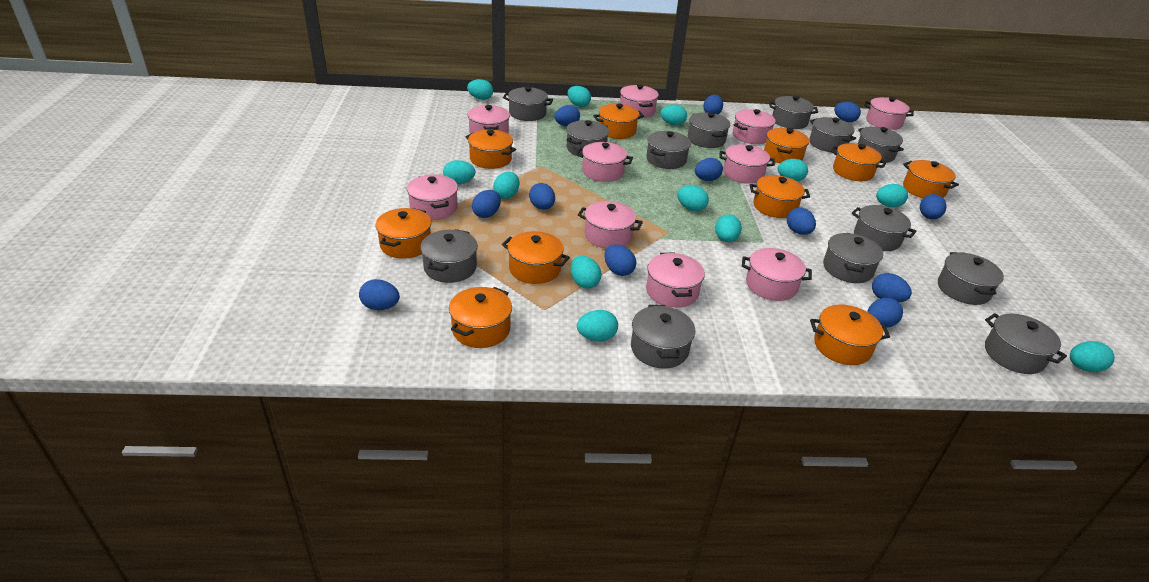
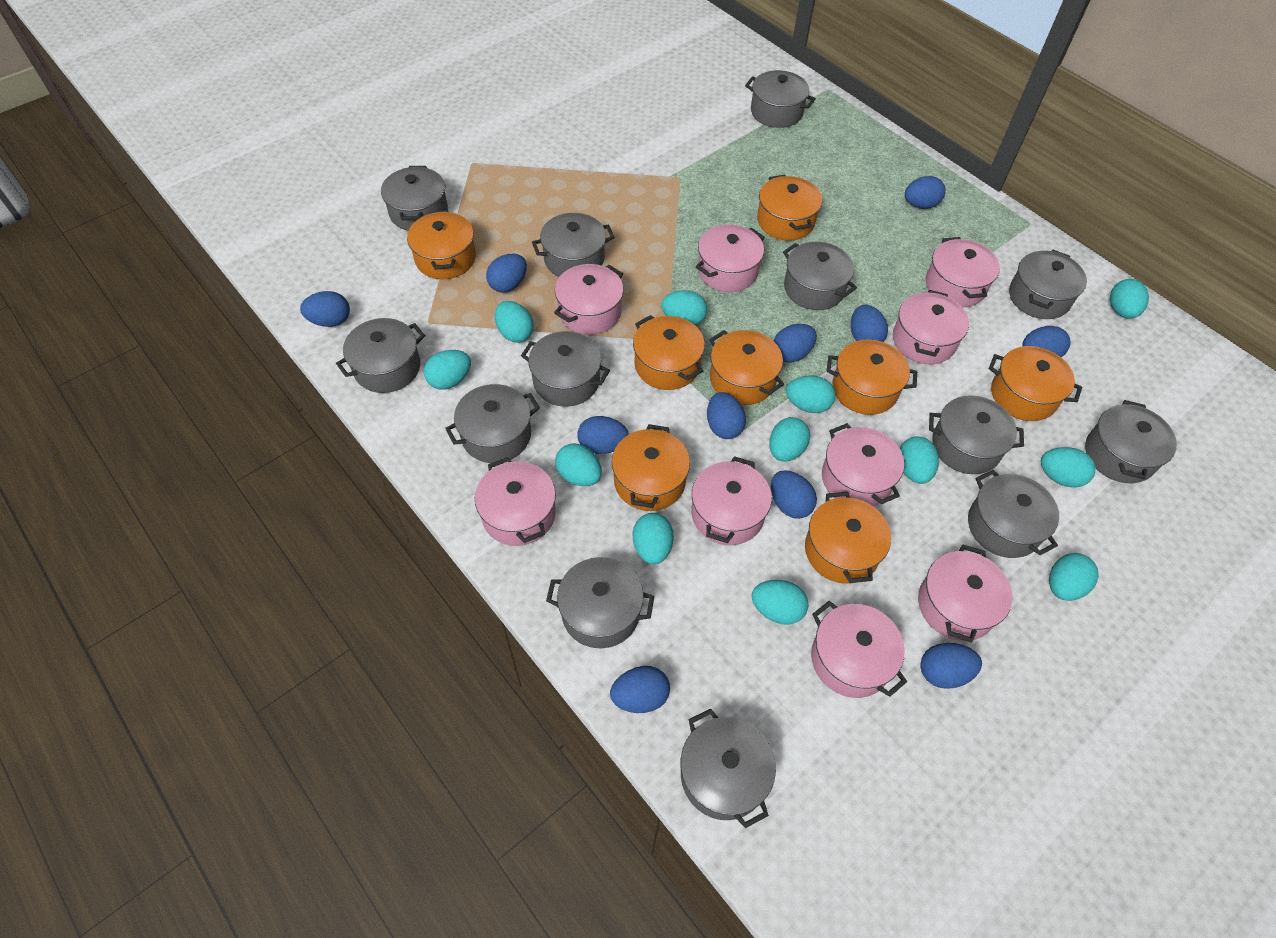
blue egg: 12 -> 11
orange pot: 10 -> 8
pink pot: 10 -> 9

